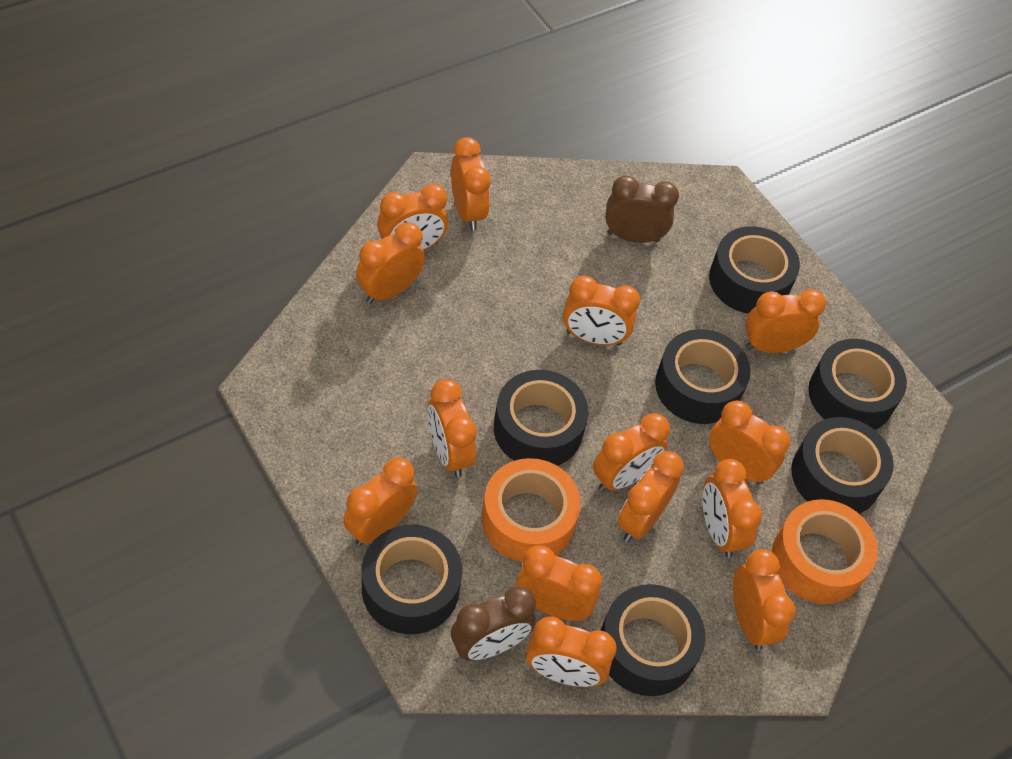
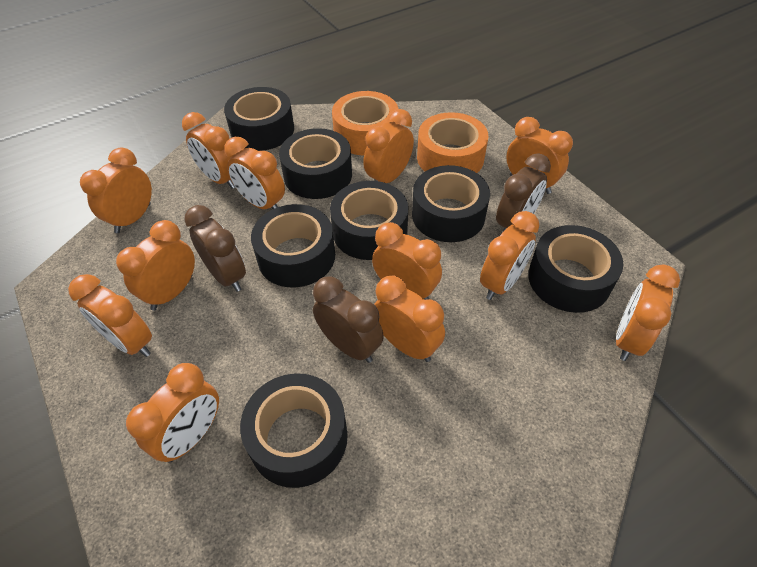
brown clock: 2 -> 3
orange clock: 14 -> 12

